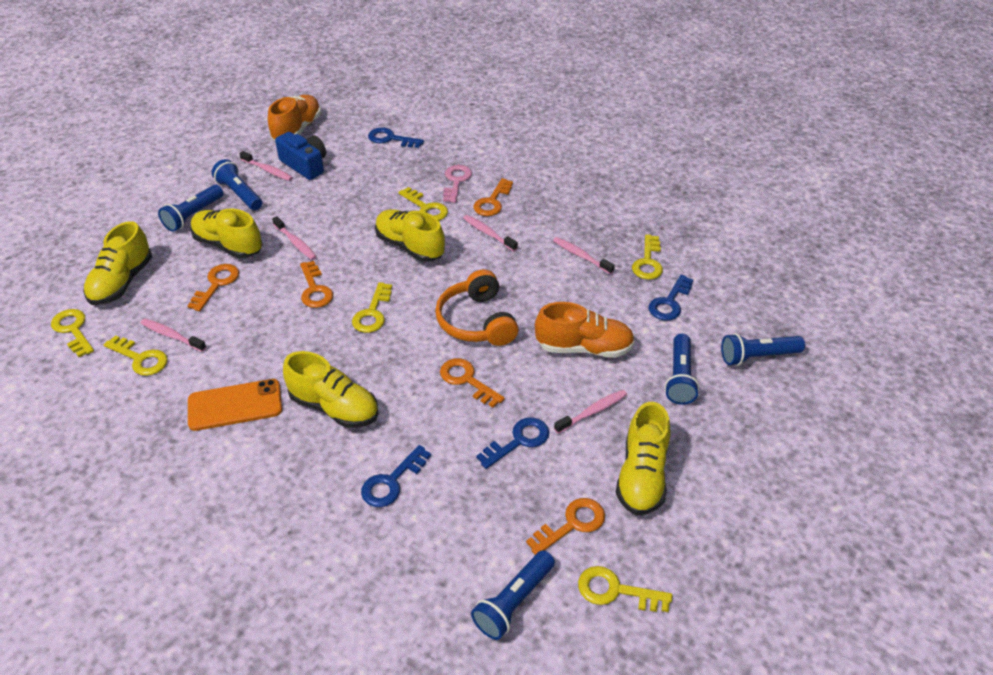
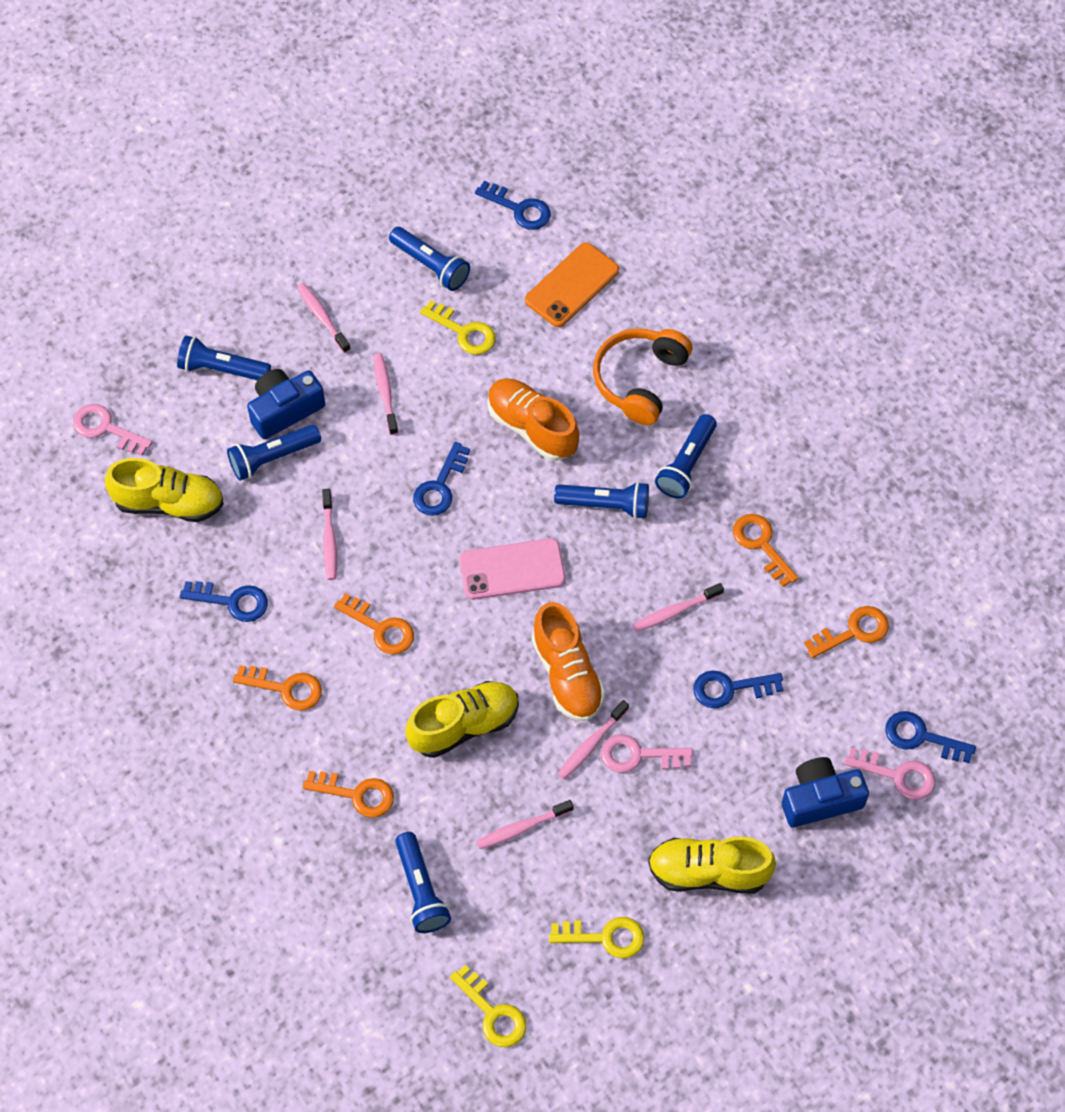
blue camera: 1 -> 2
blue flashlight: 5 -> 6
blue key: 4 -> 5
pink key: 1 -> 3
pink phone: 0 -> 1
yellow key: 6 -> 3
yellow shoe: 5 -> 3

